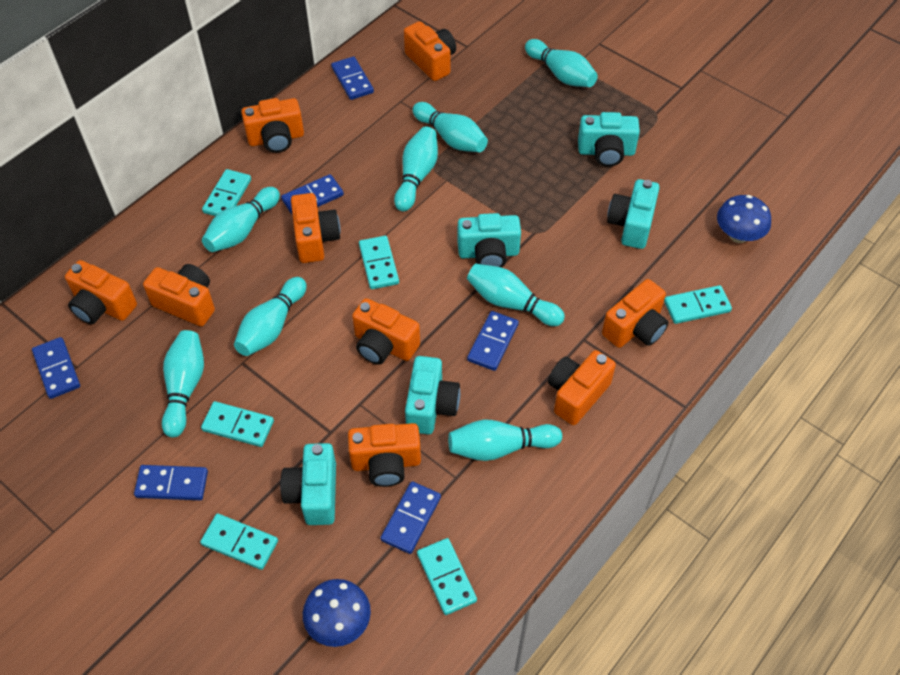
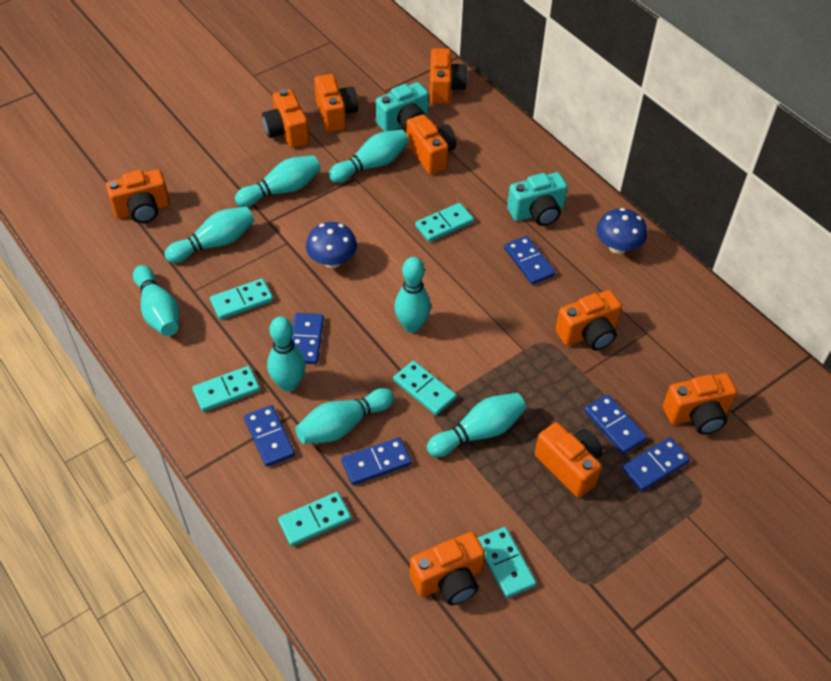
turquoise camera: 5 -> 2

